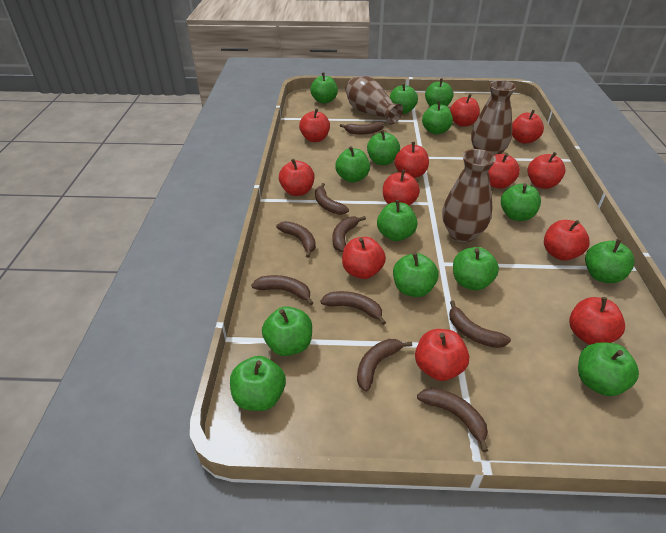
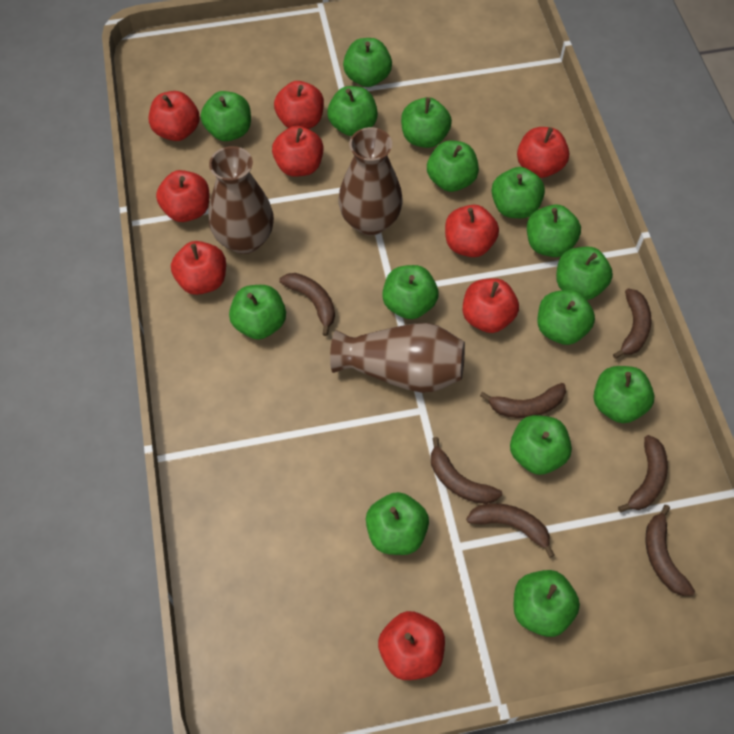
brown banana: 9 -> 7
green apple: 14 -> 15
red apple: 12 -> 9

